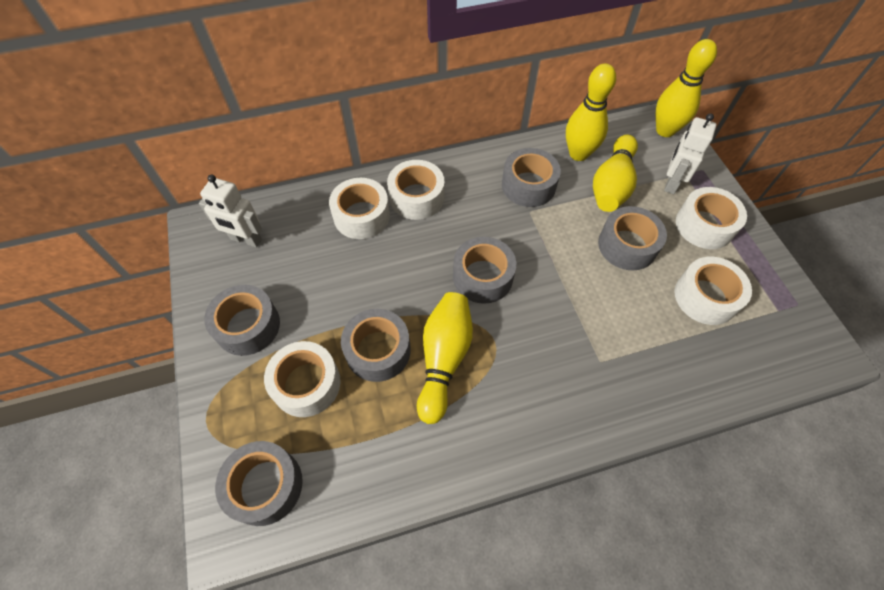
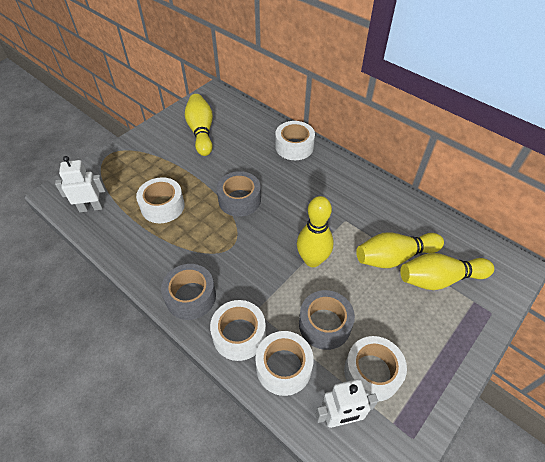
grey tape: 6 -> 3

